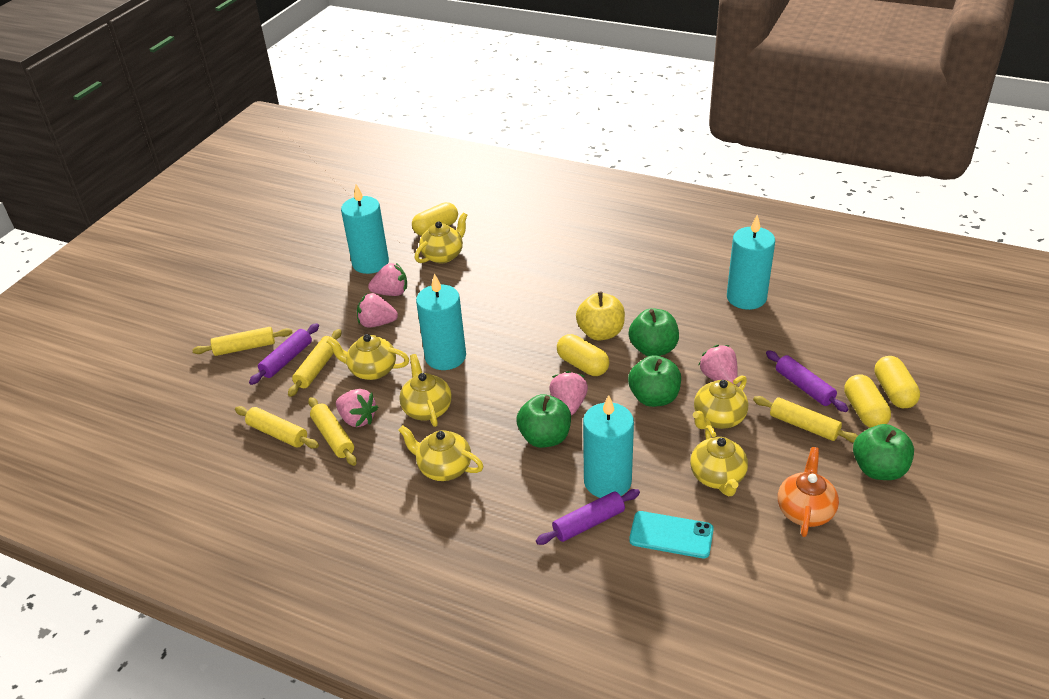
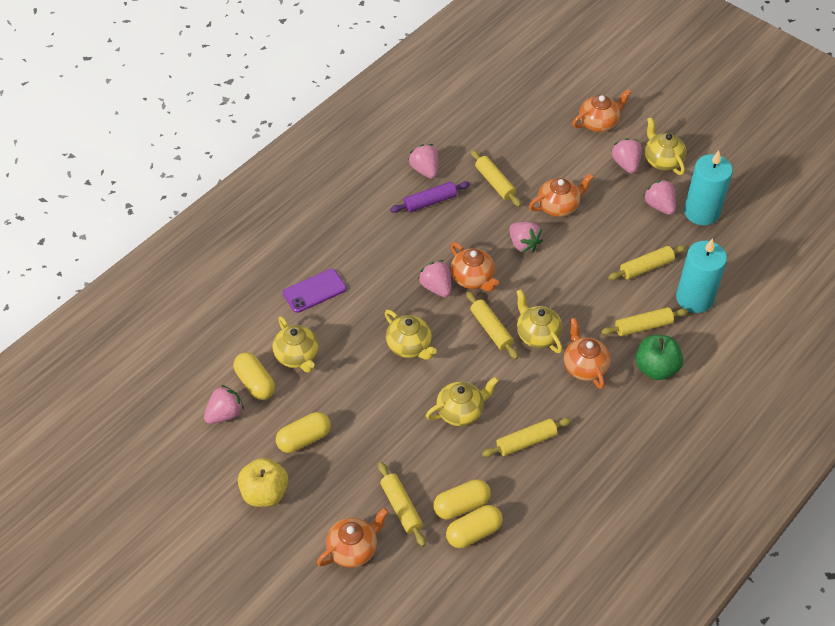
green apple: 4 -> 1
orange teapot: 1 -> 5
pink strawberry: 5 -> 6
purple phone: 0 -> 1
purple rolling pin: 3 -> 1
turquoise candle: 4 -> 2
turquoise phone: 1 -> 0
yellow rolling pin: 5 -> 6
yellow teapot: 6 -> 5

